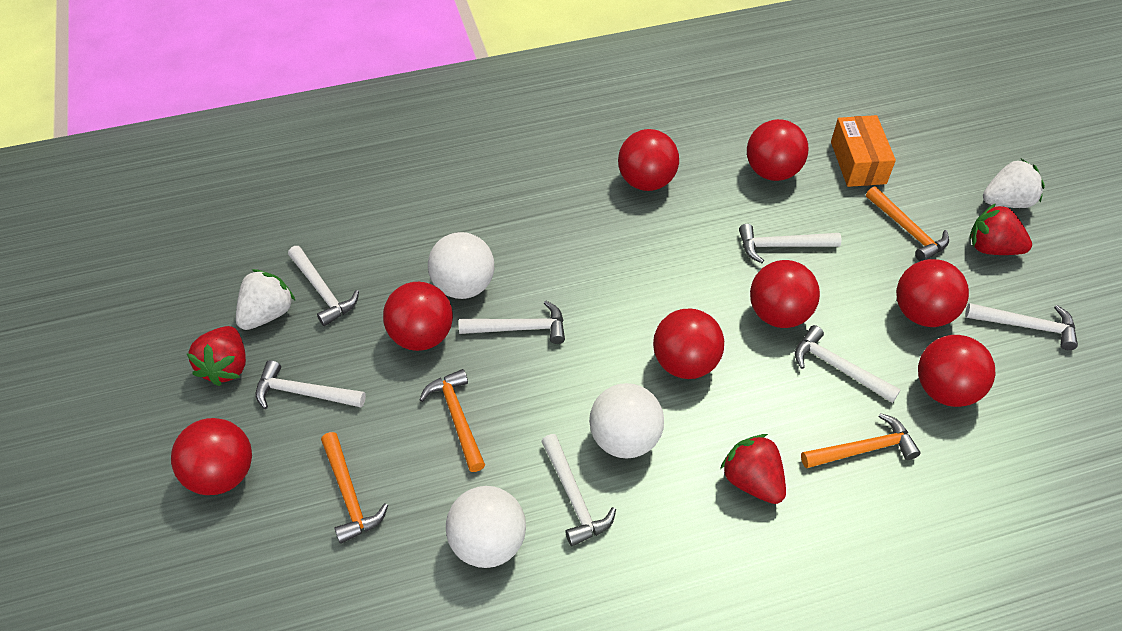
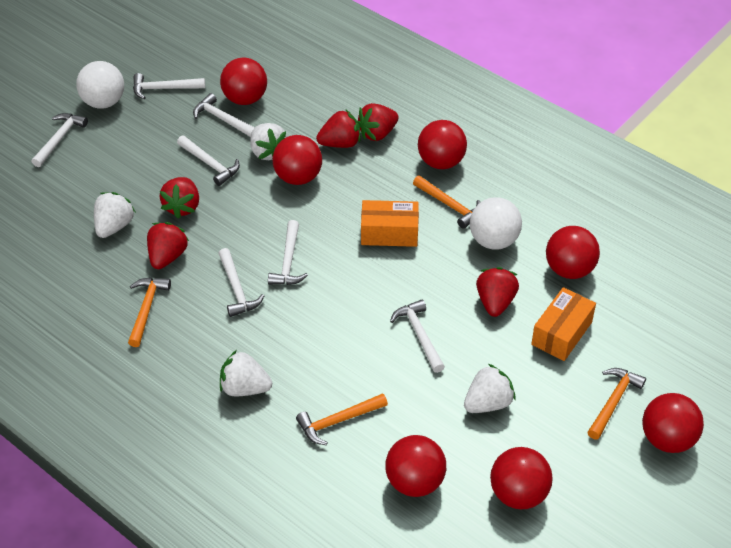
orange box: 1 -> 2
red ball: 8 -> 7
red strawberry: 3 -> 5
white ball: 3 -> 2
white strawberry: 2 -> 4

